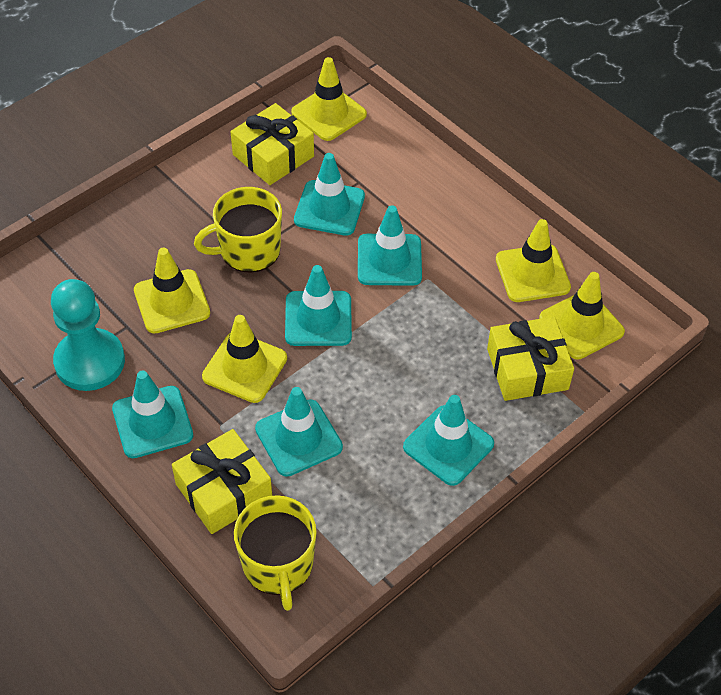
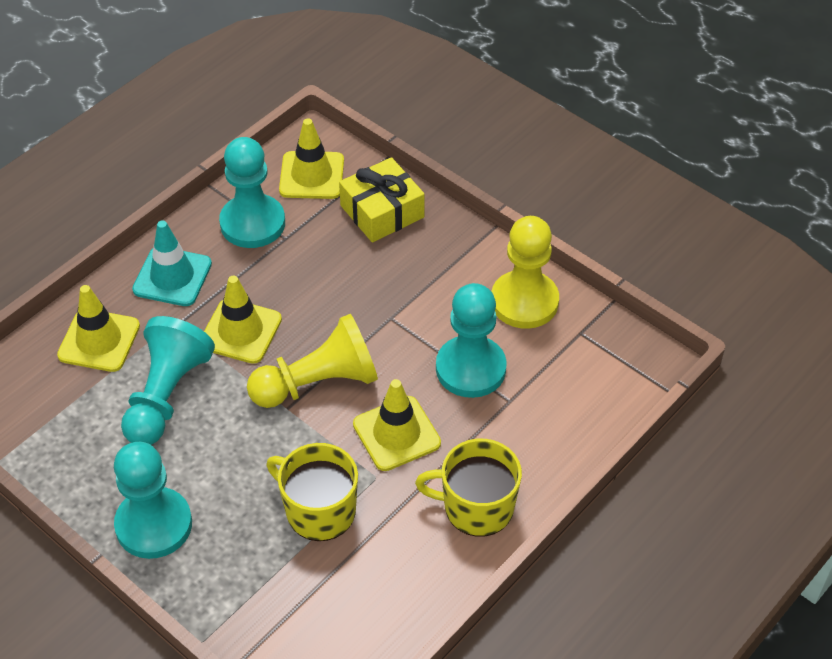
turquoise pawn: 1 -> 4
turquoise traffic cone: 6 -> 1
yellow gift: 3 -> 1
yellow pawn: 0 -> 2
yellow traffic cone: 5 -> 4

